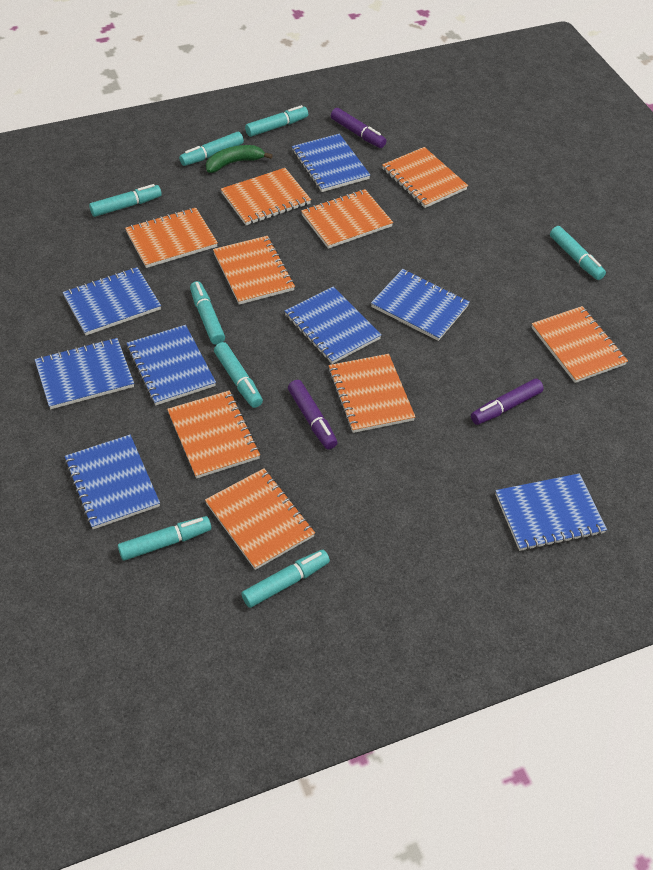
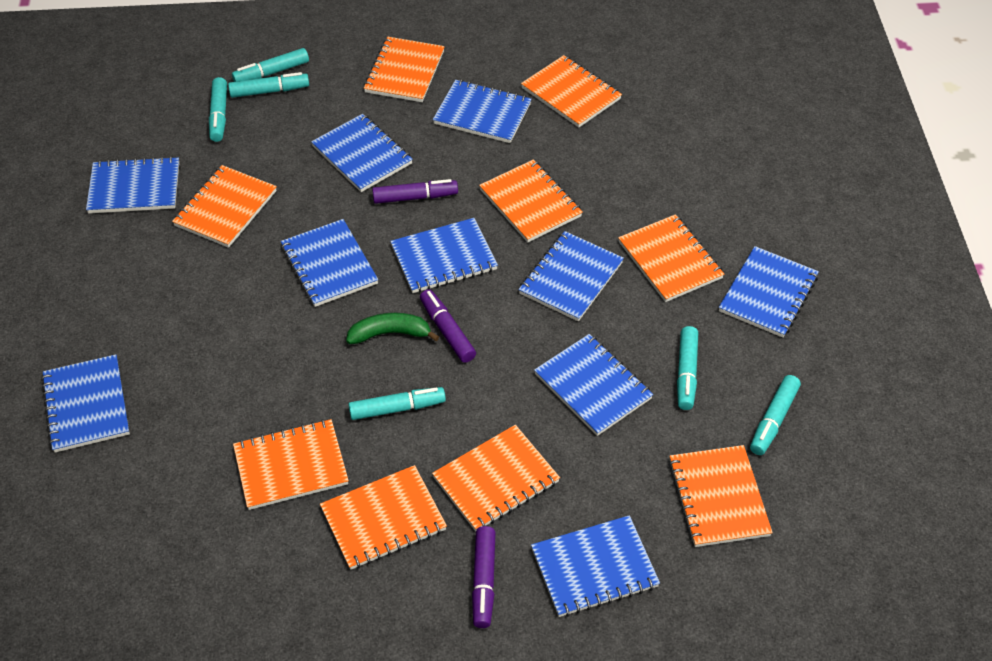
blue notebook: 8 -> 10
turquoise marker: 8 -> 6

